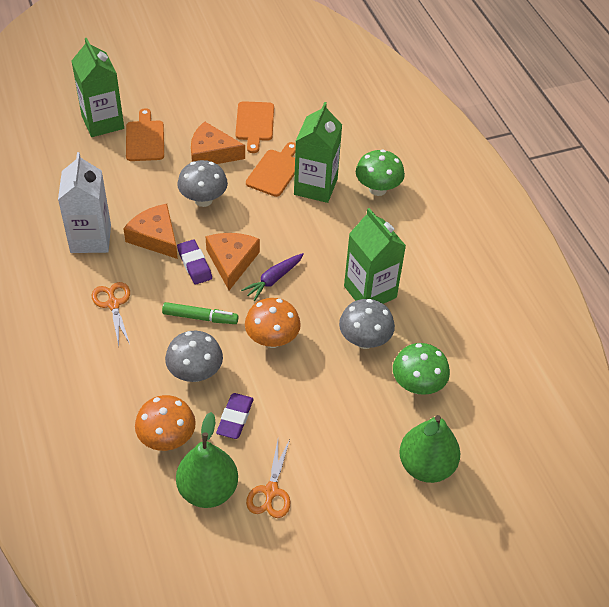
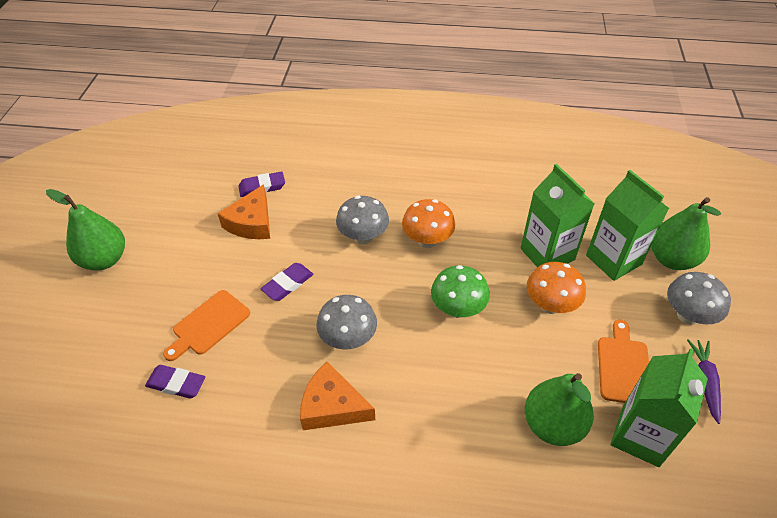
green marker: 1 -> 0
green mushroom: 2 -> 1
green pear: 2 -> 3
orange cheese: 3 -> 2
orange cutting board: 3 -> 2
orange scissors: 2 -> 0
purple eraser: 2 -> 3
white carton: 1 -> 0

